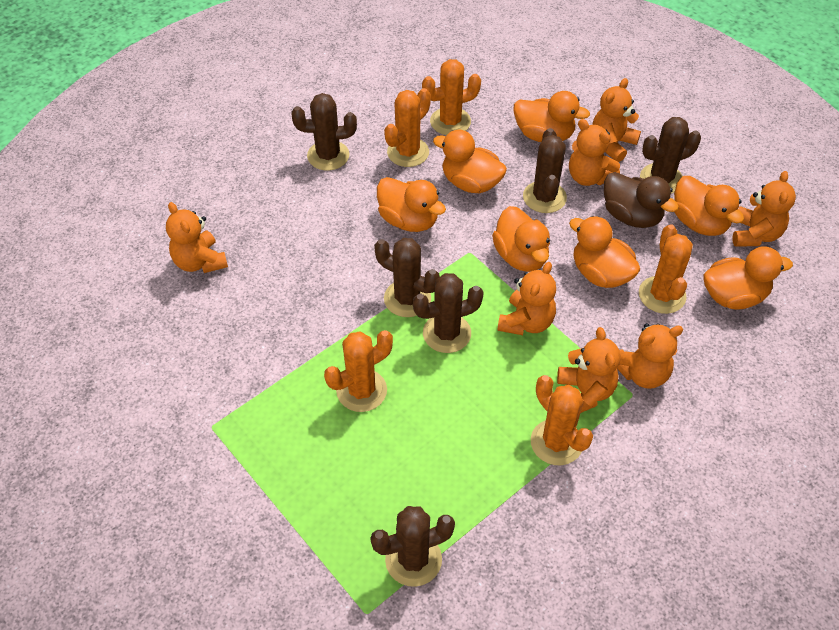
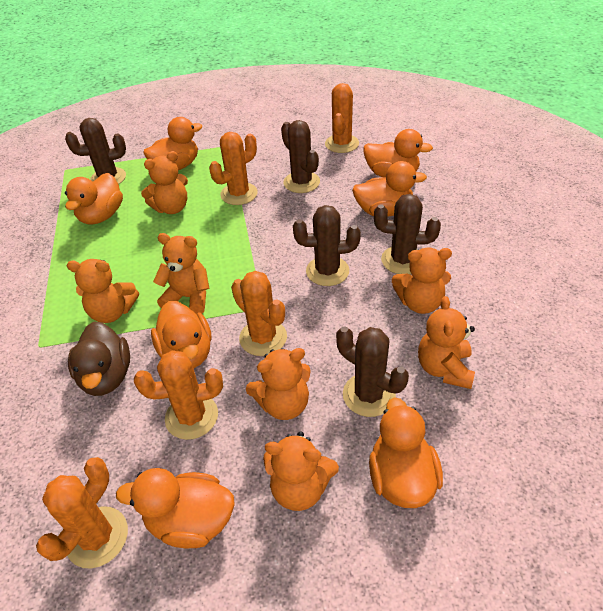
brown cactus: 6 -> 5

